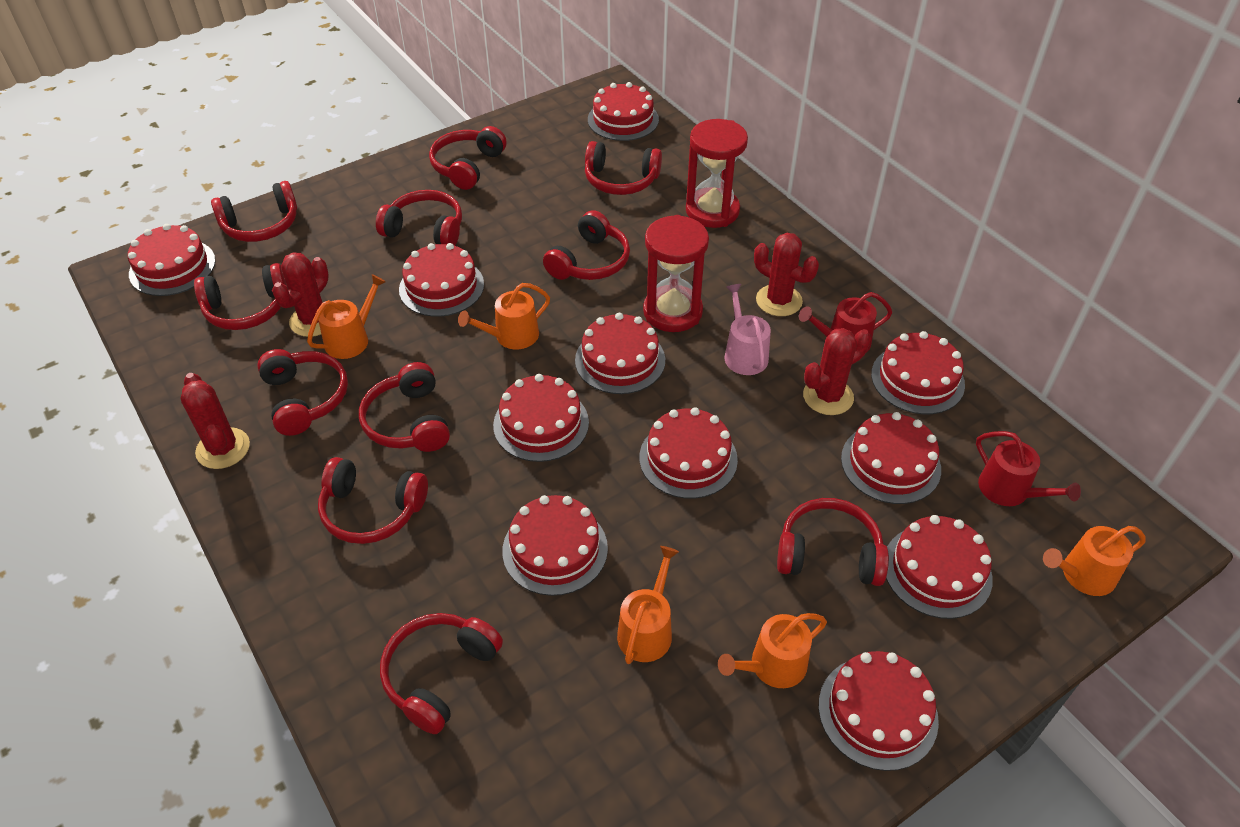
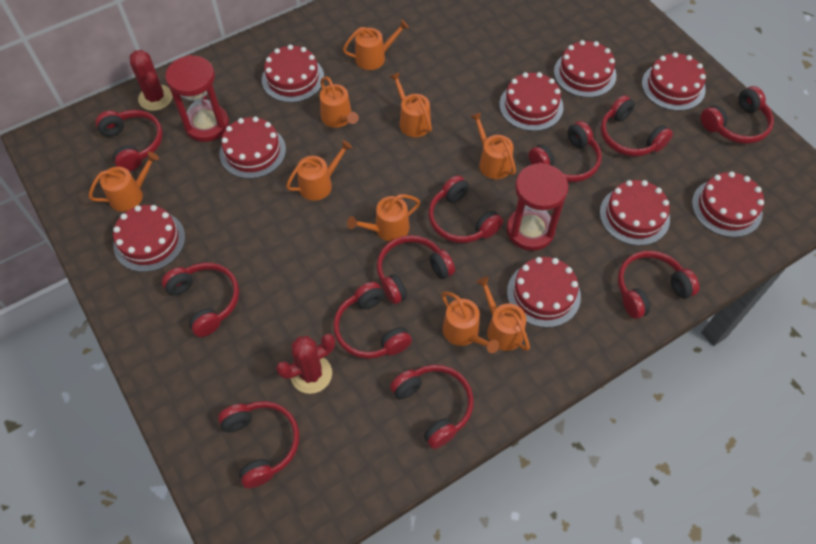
orange watering can: 5 -> 9
pink watering can: 1 -> 0
red cactus: 4 -> 2
red cake: 11 -> 9
red watering can: 2 -> 0

